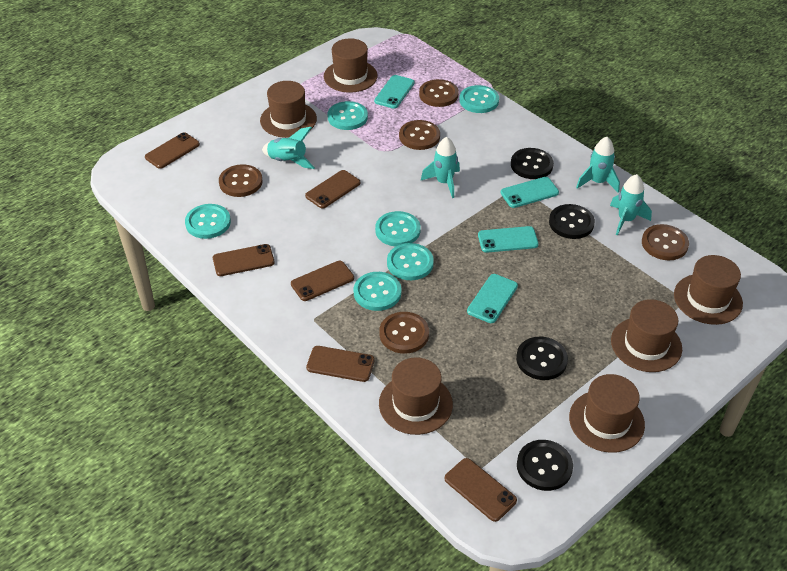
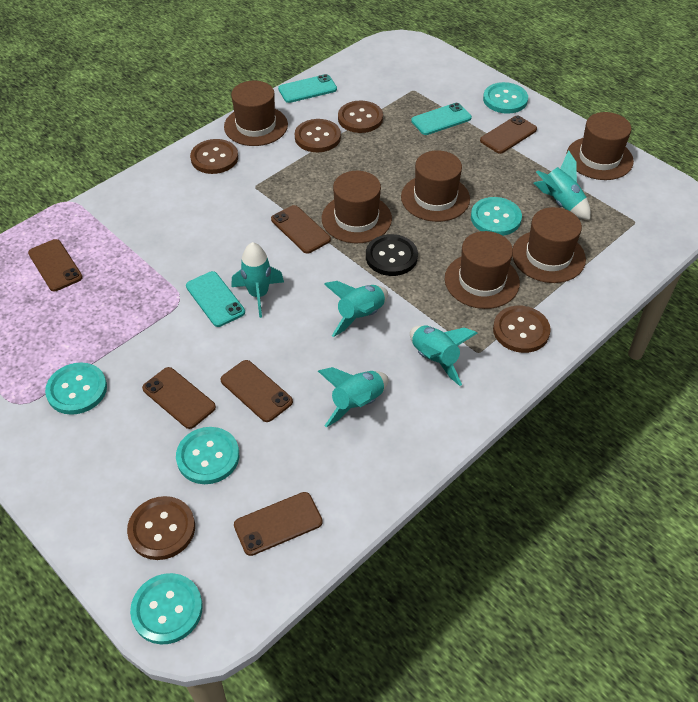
black button: 4 -> 1
turquoise button: 6 -> 5
turquoise phone: 4 -> 3
turquoise rocket: 4 -> 5

